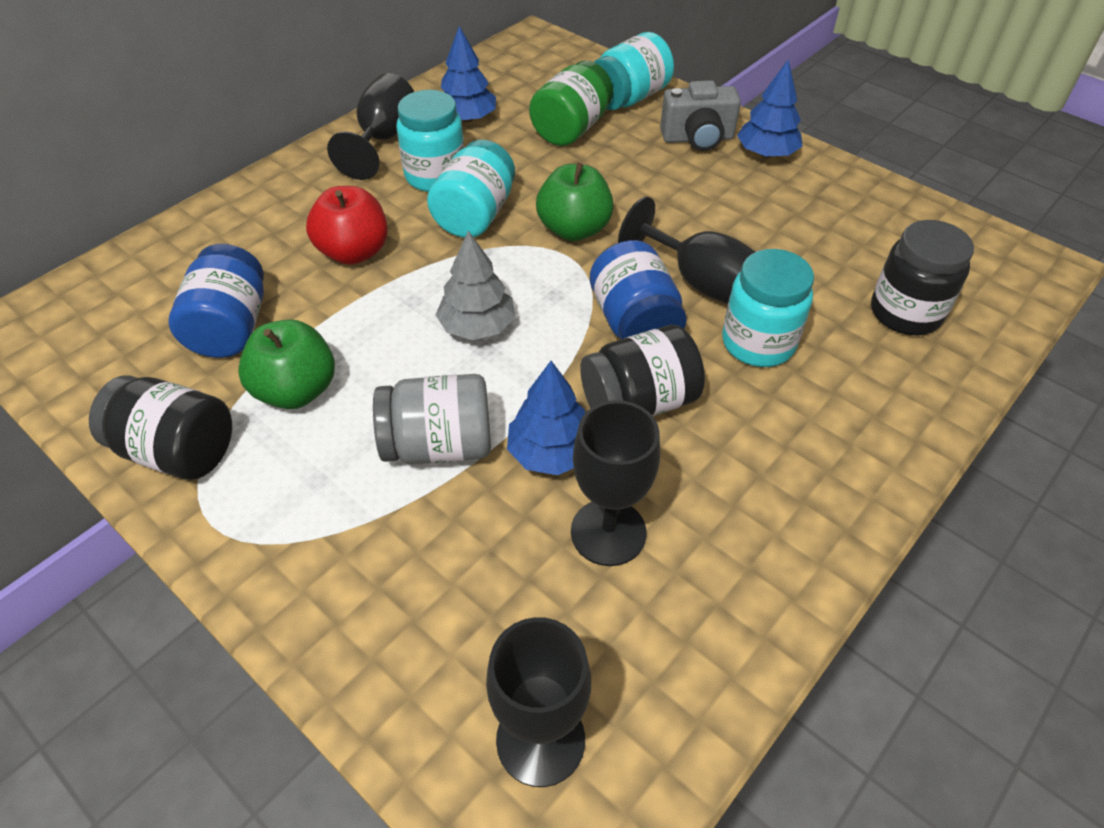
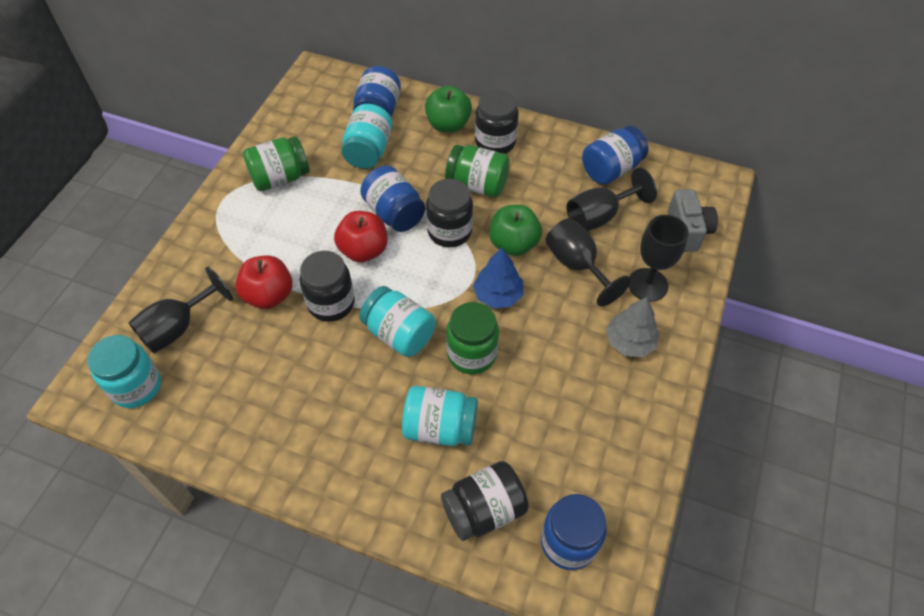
black jar: 3 -> 4
blue jar: 2 -> 4
blue tree: 3 -> 1
green jar: 1 -> 3
grey jar: 1 -> 0
red apple: 1 -> 2

